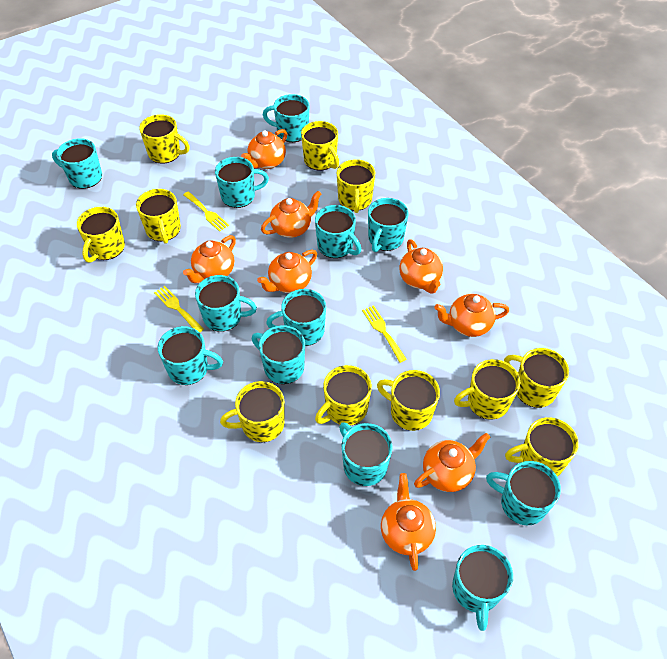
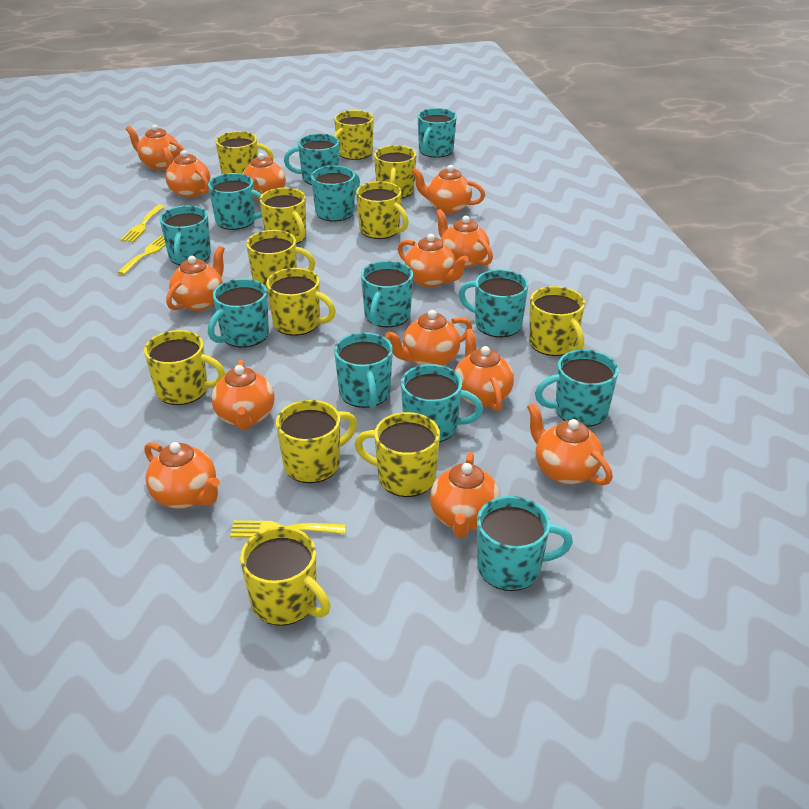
orange teapot: 8 -> 13
yellow mug: 11 -> 12

